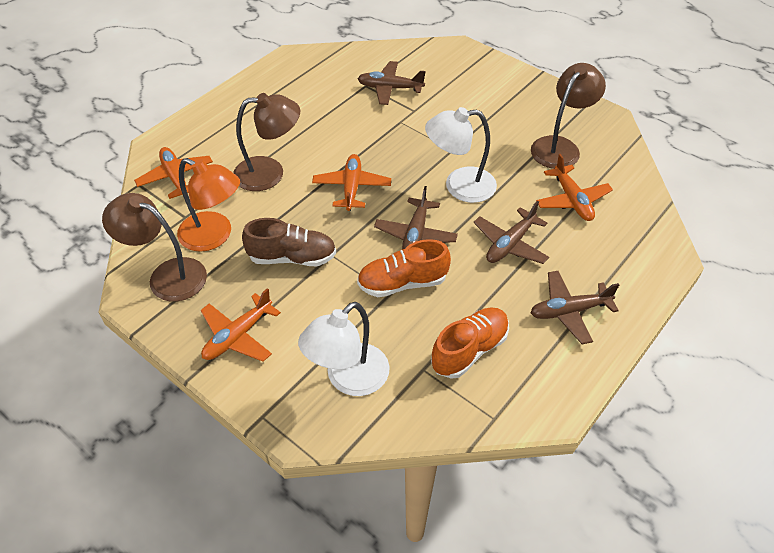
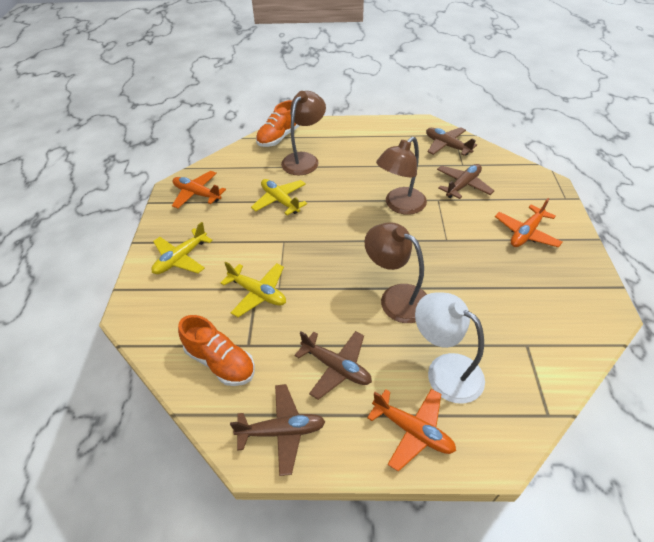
brown shoe: 1 -> 0
orange lamp: 1 -> 0
orange plane: 4 -> 3
white lamp: 2 -> 1
yellow plane: 0 -> 3

